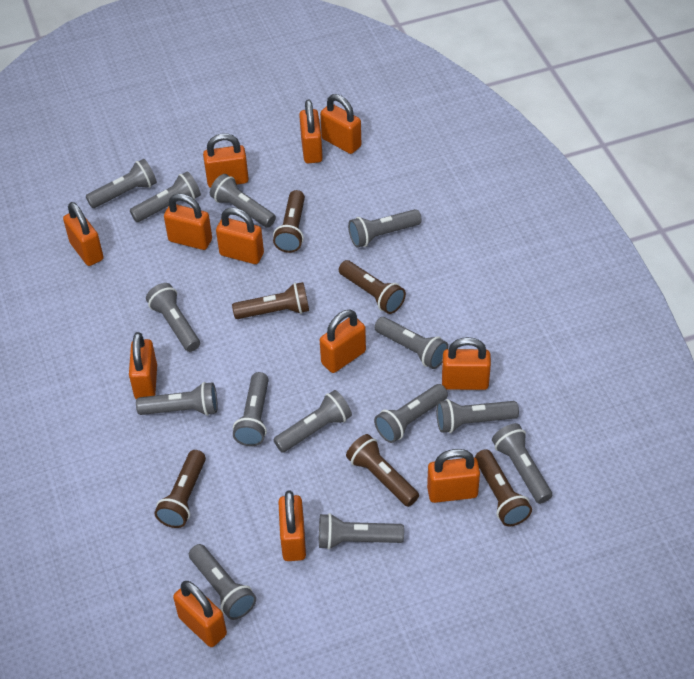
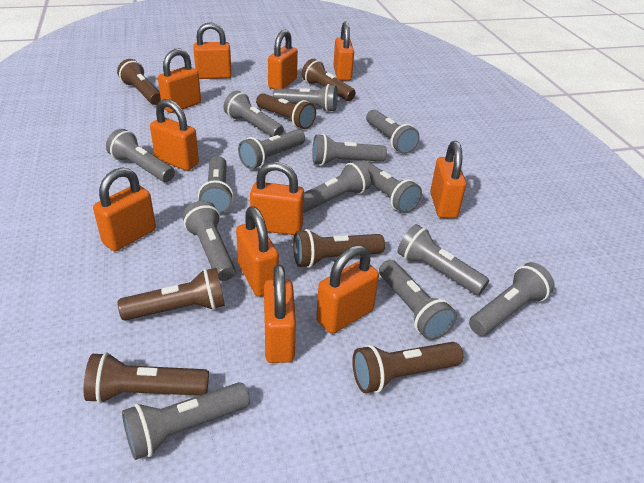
brown flashlight: 6 -> 7
orange padlock: 12 -> 11

